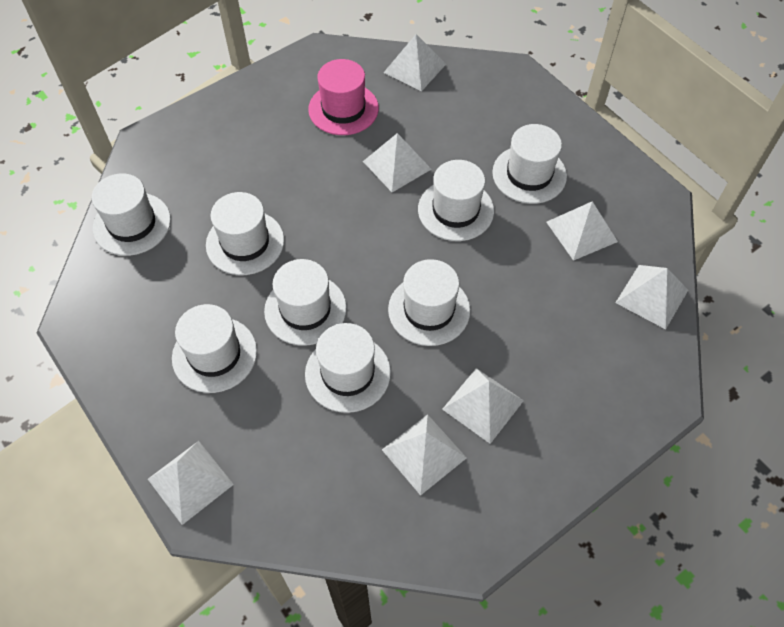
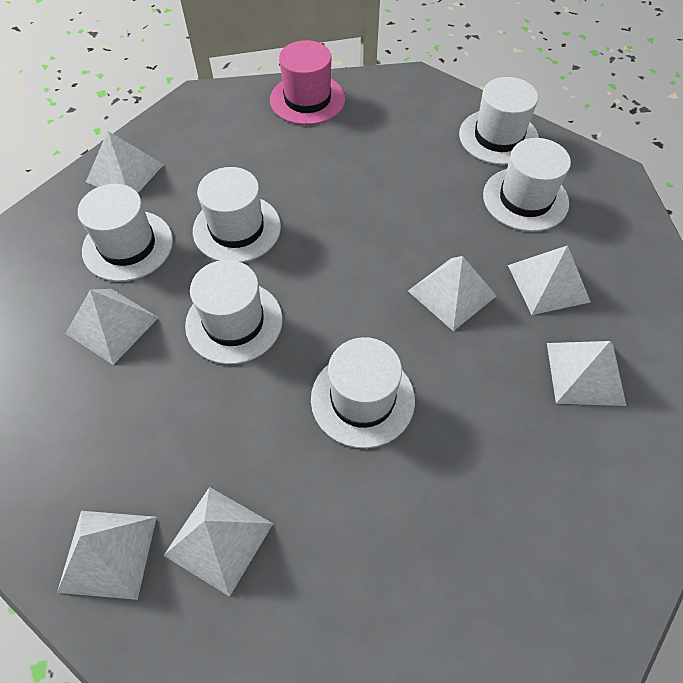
white hat: 8 -> 6

